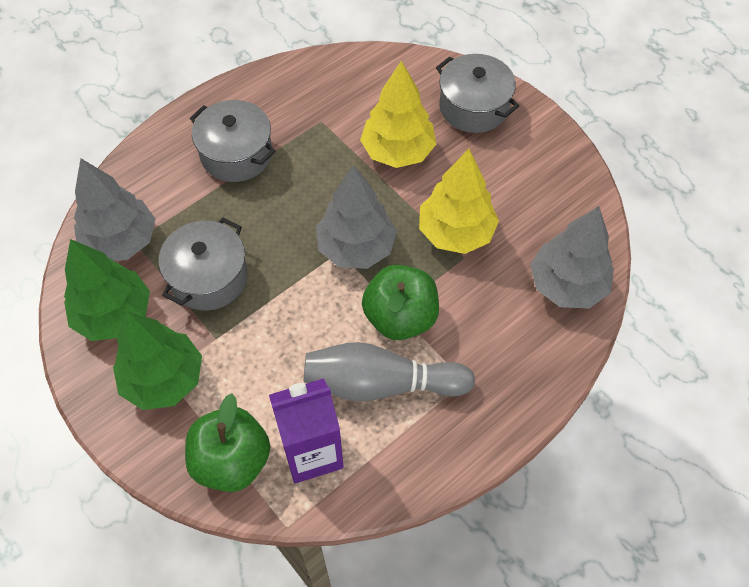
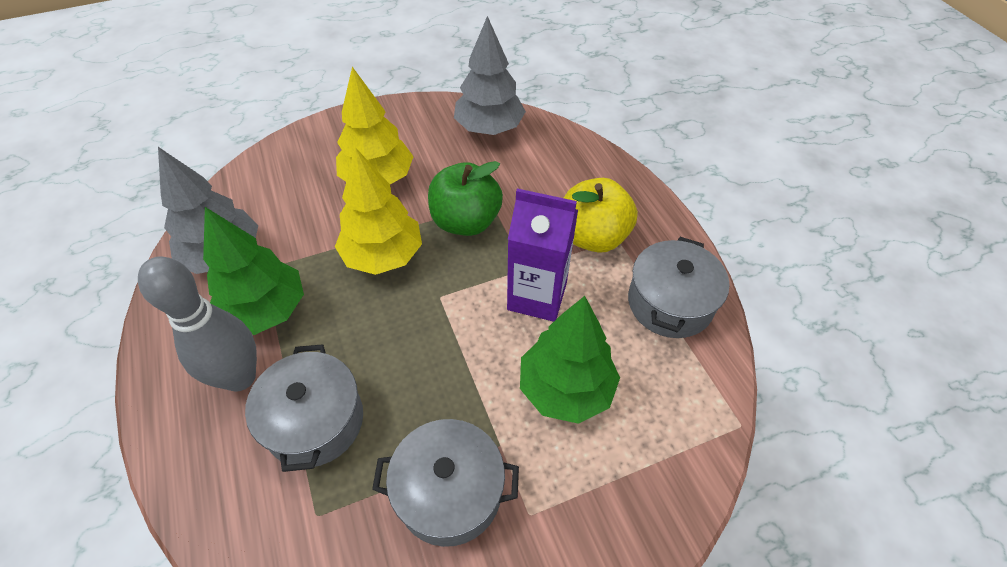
green apple: 2 -> 1
grey tree: 3 -> 2
yellow apple: 0 -> 1

